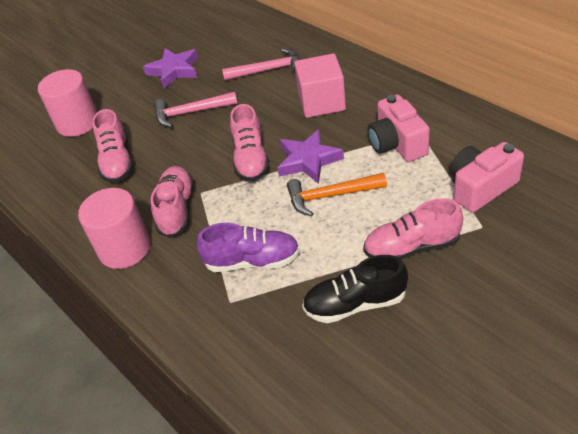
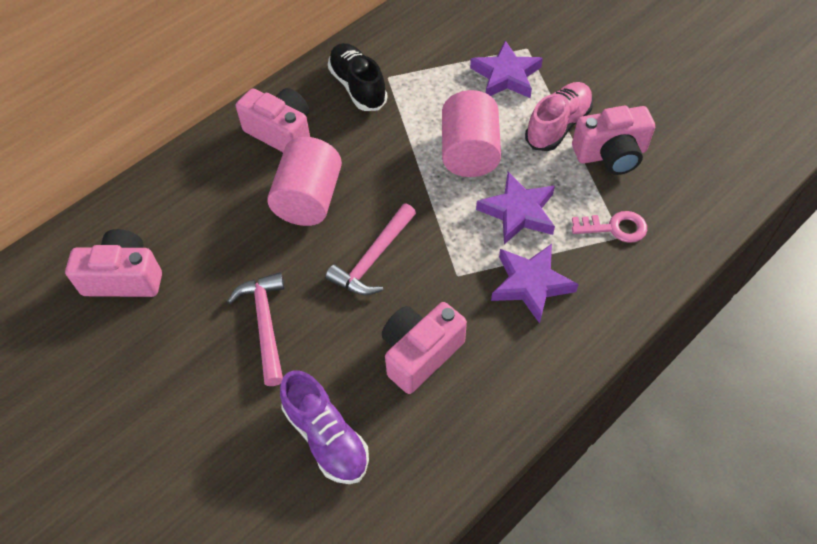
orange hammer: 1 -> 0
pink camera: 2 -> 4
pink cube: 1 -> 0
pink key: 0 -> 1
pink shoe: 4 -> 1
purple star: 2 -> 3

